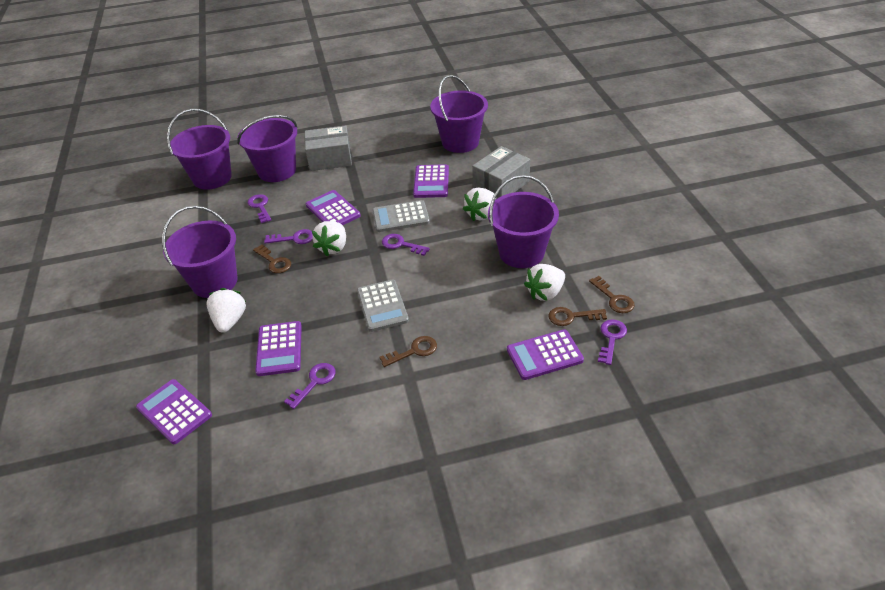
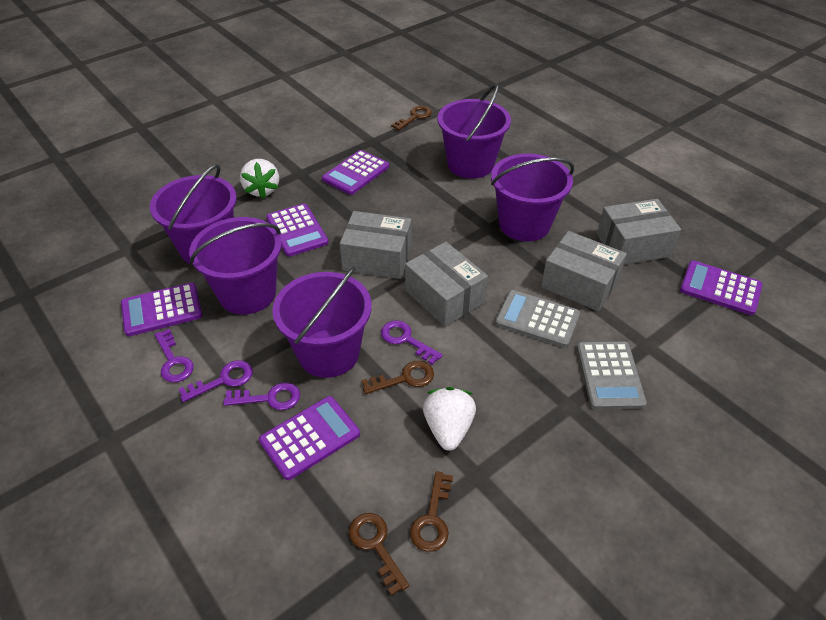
grey box: 2 -> 4
purple key: 5 -> 4
white strawberry: 4 -> 2

